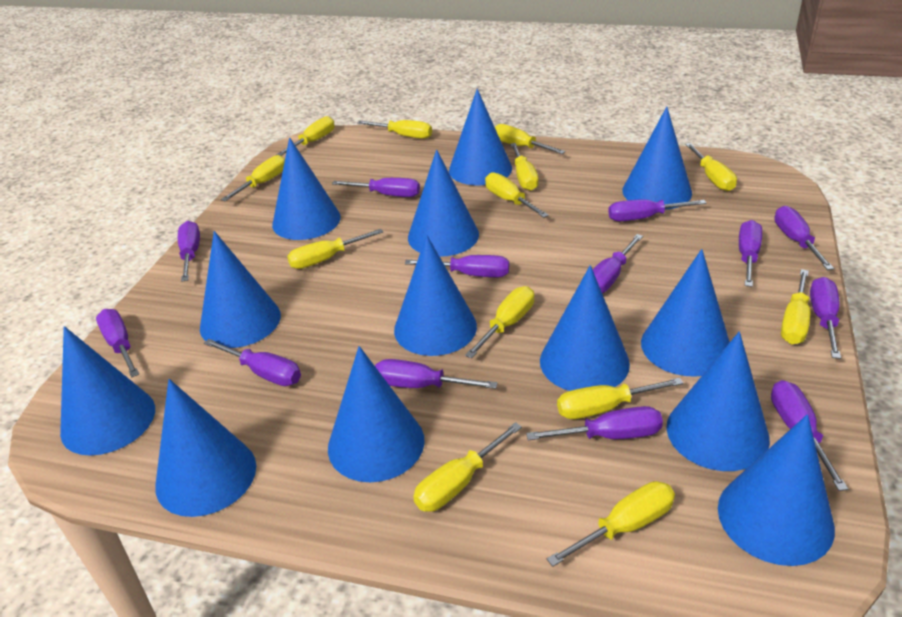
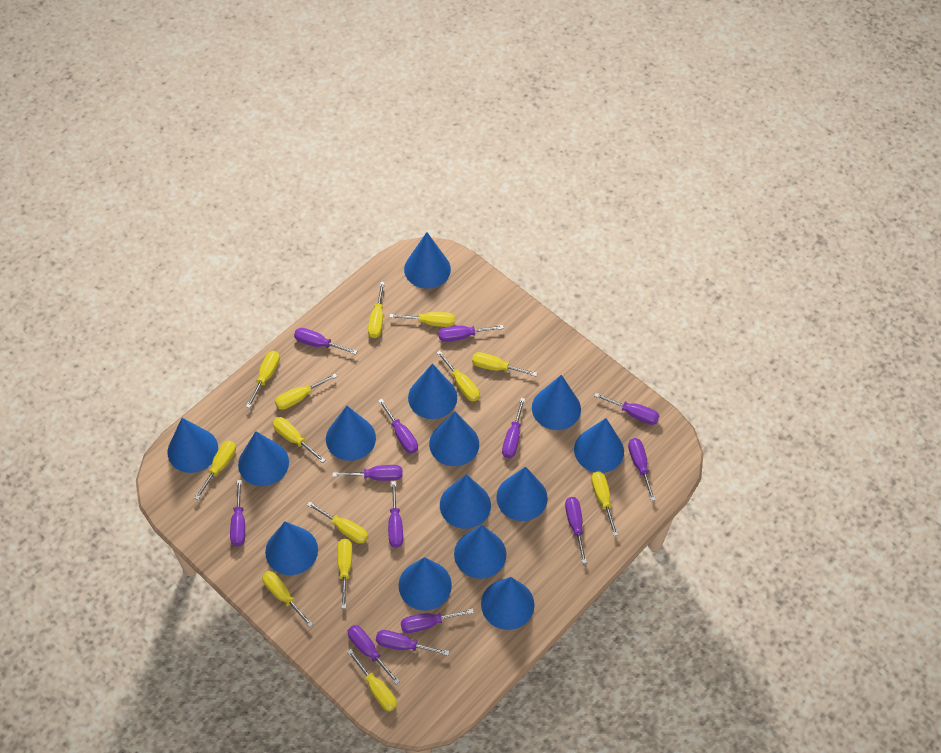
blue cone: 13 -> 14

